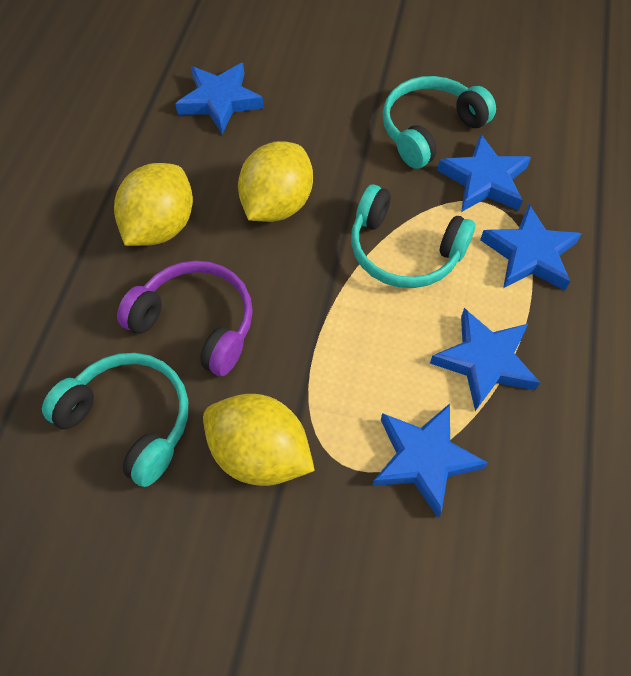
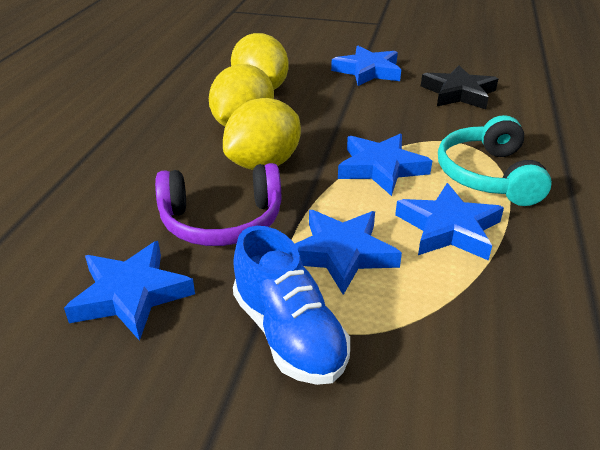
black star: 0 -> 1
blue shoe: 0 -> 1
turquoise headphones: 3 -> 1

